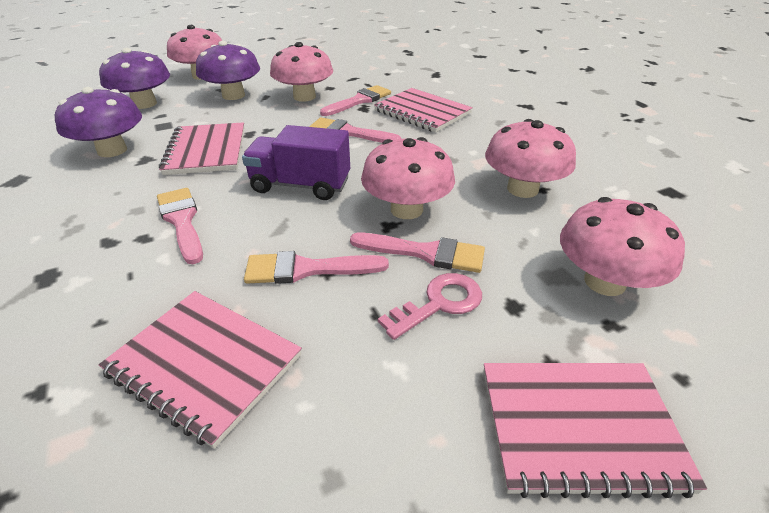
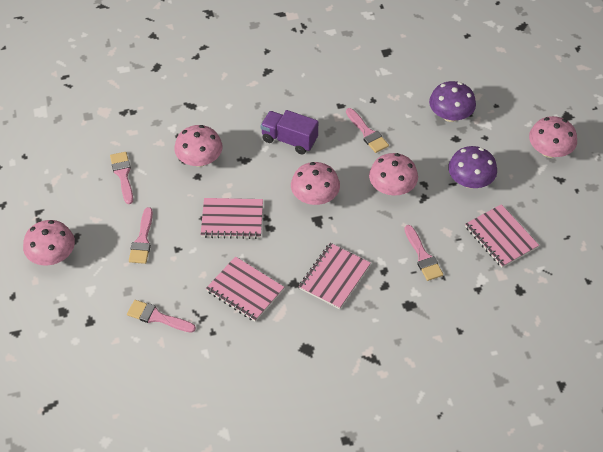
pink key: 1 -> 0
purple mushroom: 3 -> 2

